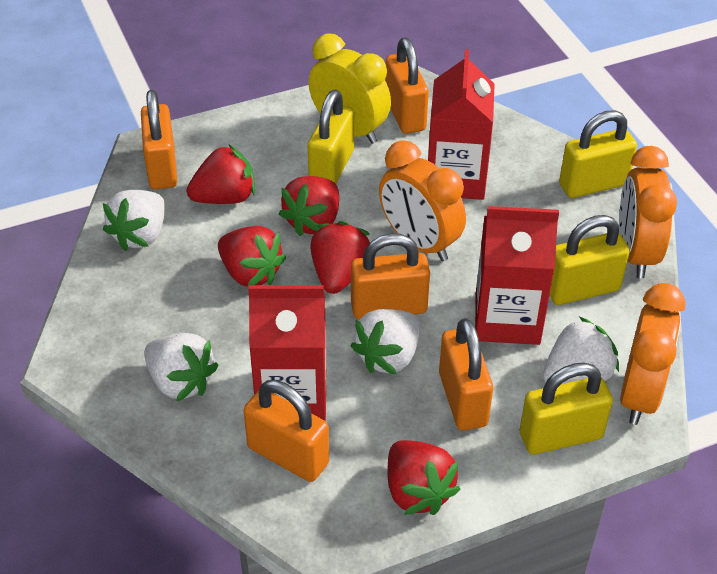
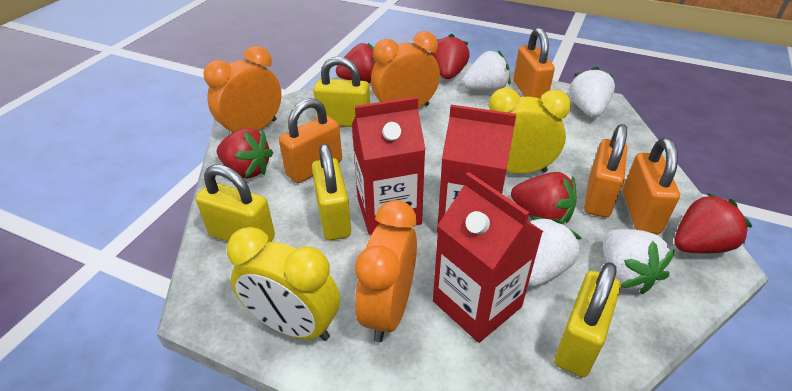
orange padlock: 5 -> 4
yellow clock: 1 -> 2

